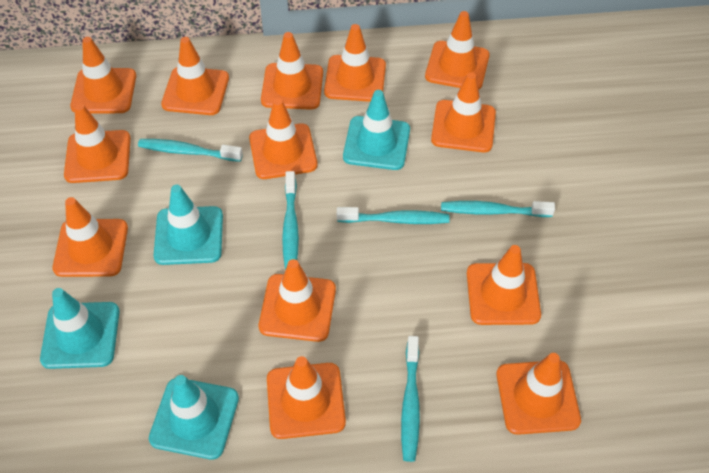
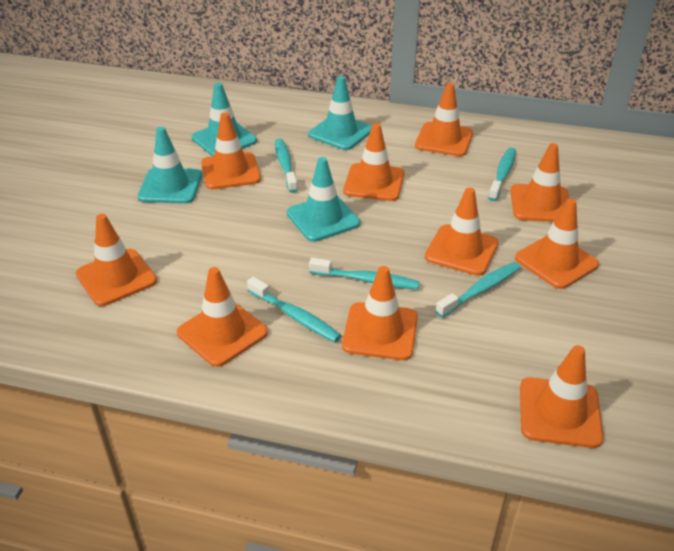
orange traffic cone: 13 -> 10

